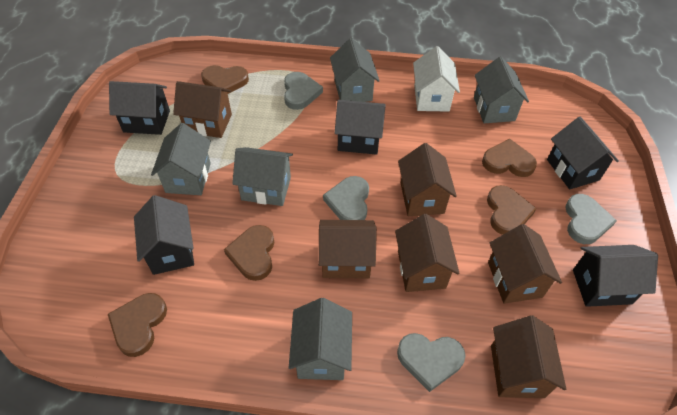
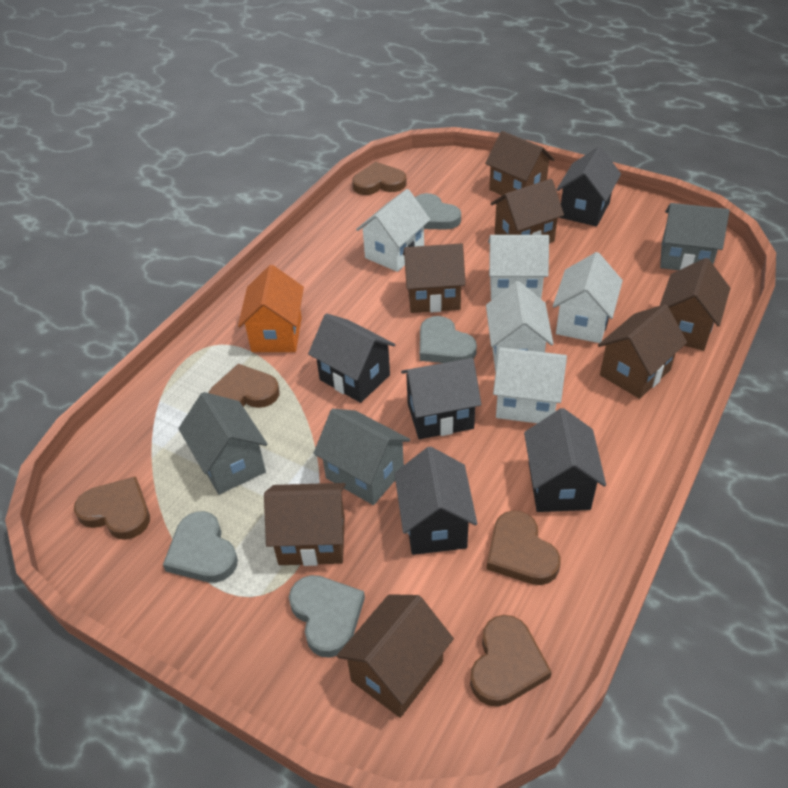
brown house: 6 -> 7
grey house: 5 -> 3
orange house: 0 -> 1
white house: 1 -> 5

